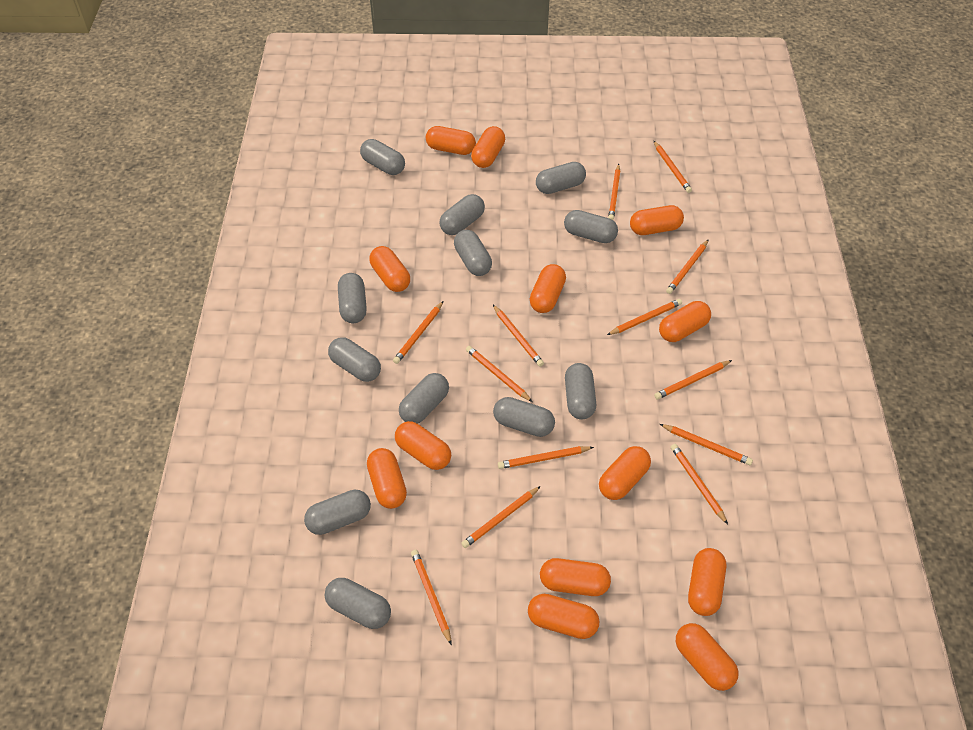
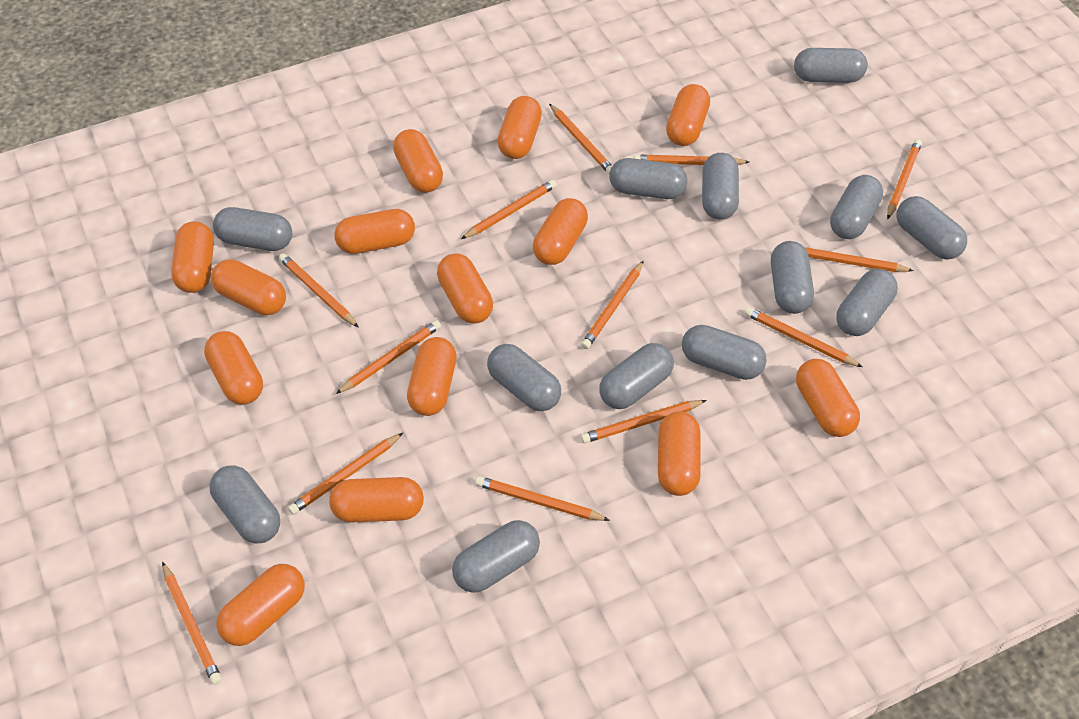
grey capsule: 12 -> 13
orange capsule: 13 -> 14

